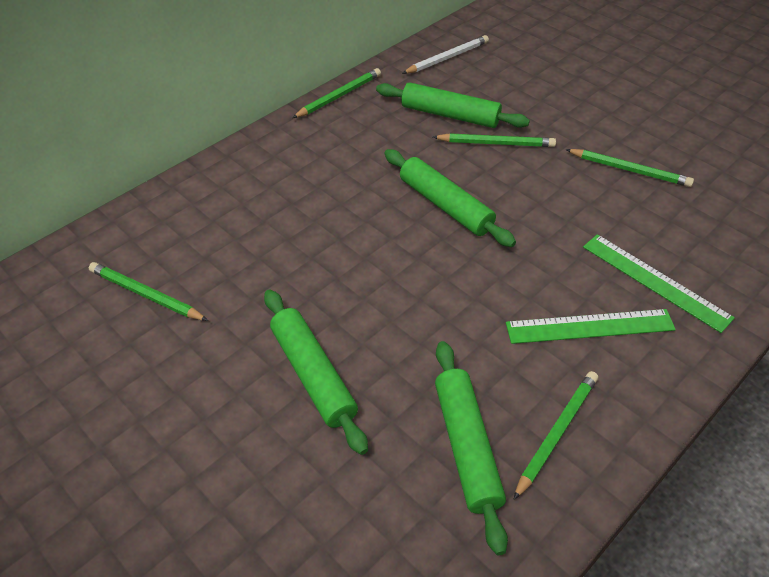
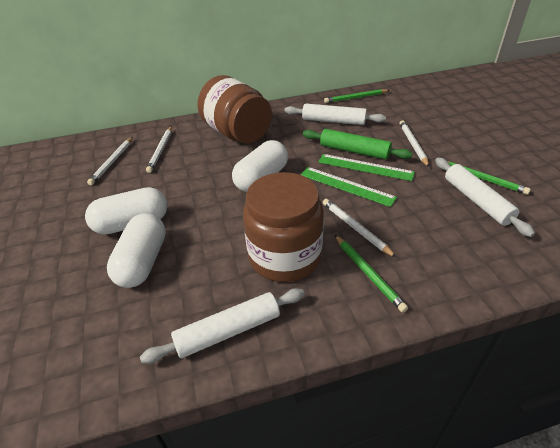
brown jar: 0 -> 2
green pencil: 5 -> 3
green rolling pin: 4 -> 1
white capsule: 0 -> 3
white pencil: 1 -> 4
white rolling pin: 0 -> 3

